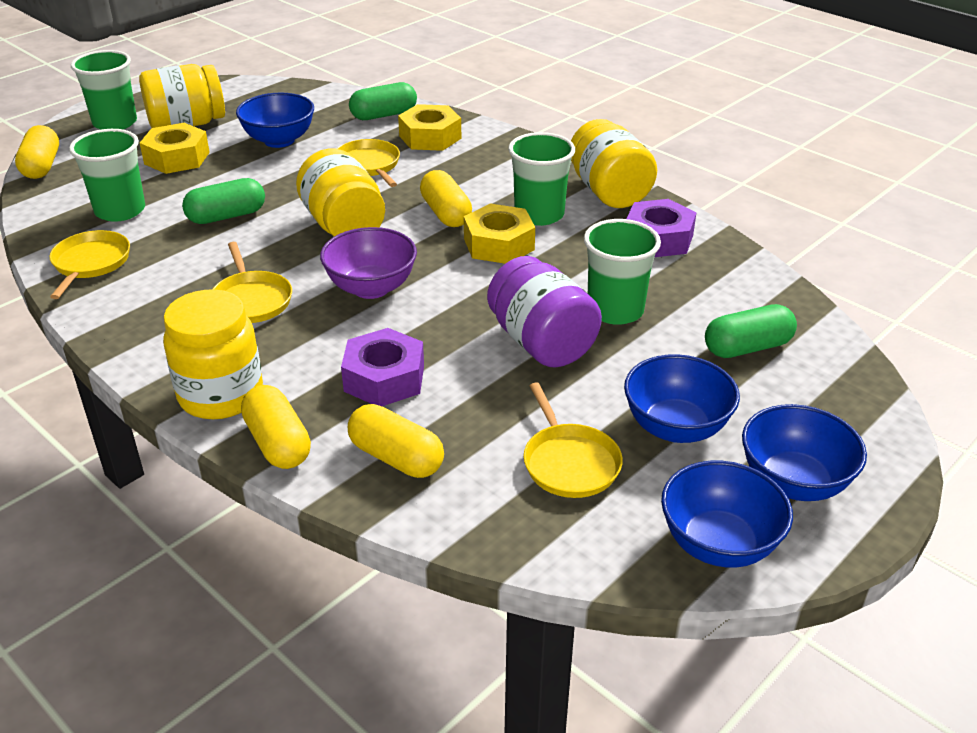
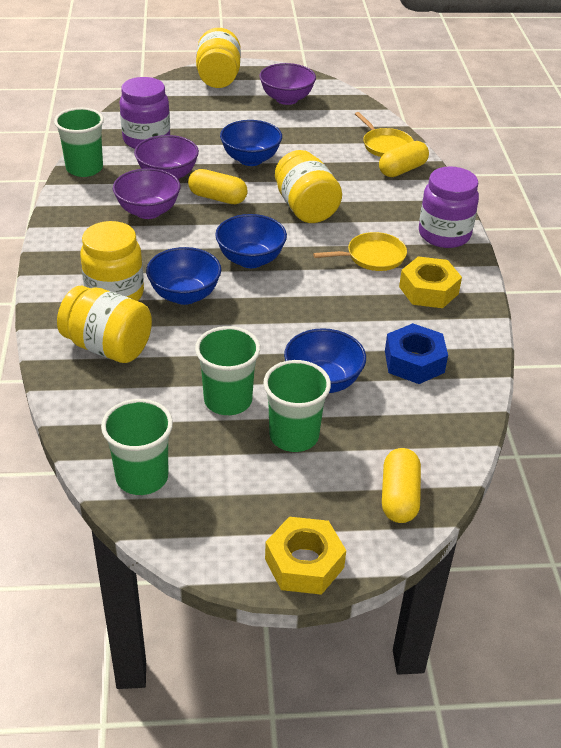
blue nut: 0 -> 1
green capsule: 3 -> 0
purple bowl: 1 -> 3
purple jar: 1 -> 2
purple nut: 2 -> 0
yellow capsule: 4 -> 3
yellow nut: 3 -> 2
yellow pan: 4 -> 2

